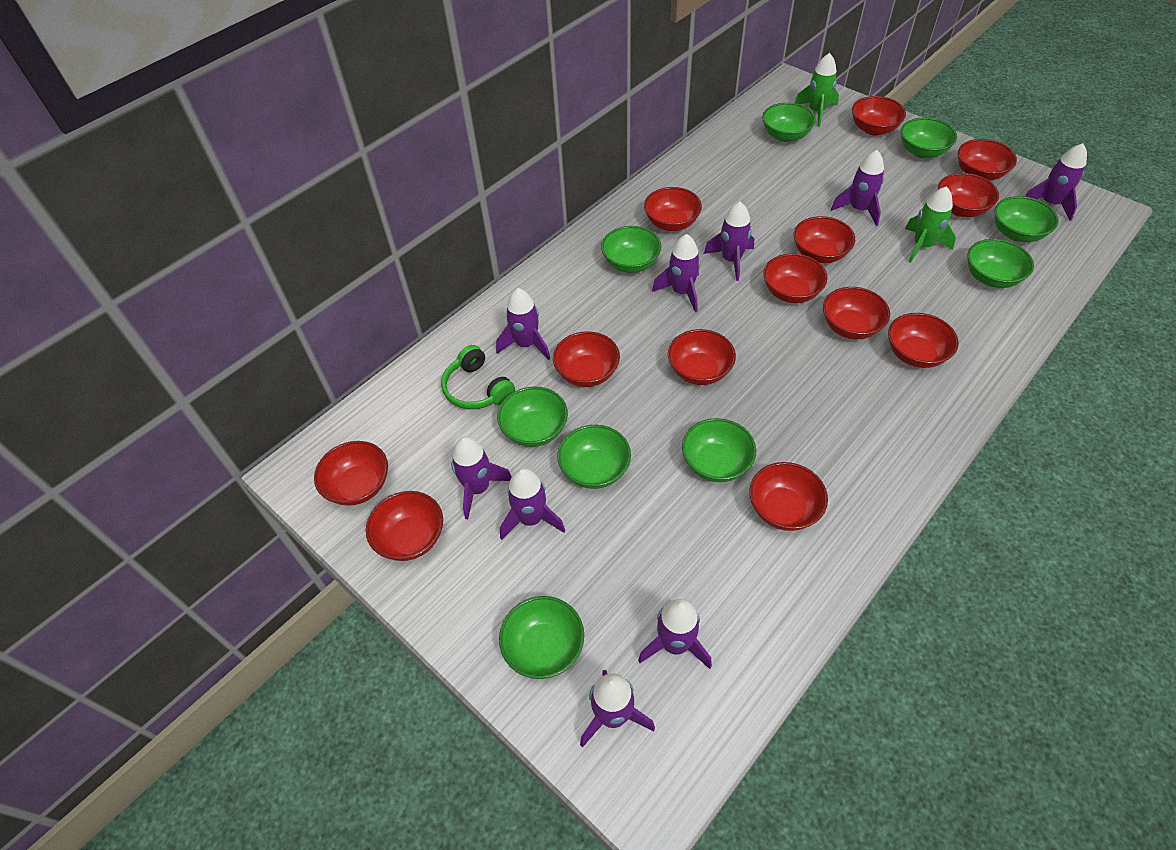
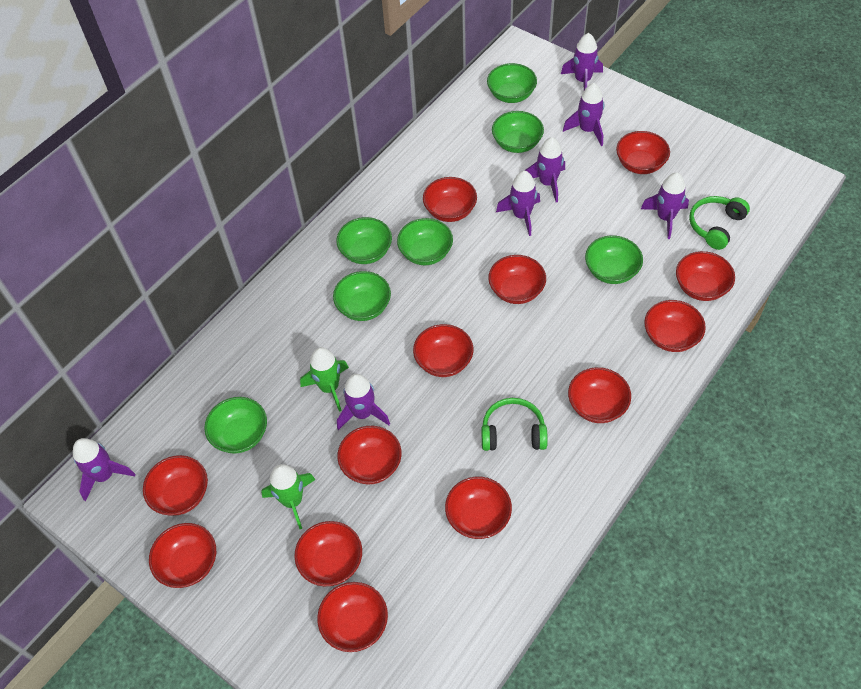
green bowl: 9 -> 7
green headphones: 1 -> 2
purple rocket: 9 -> 7

